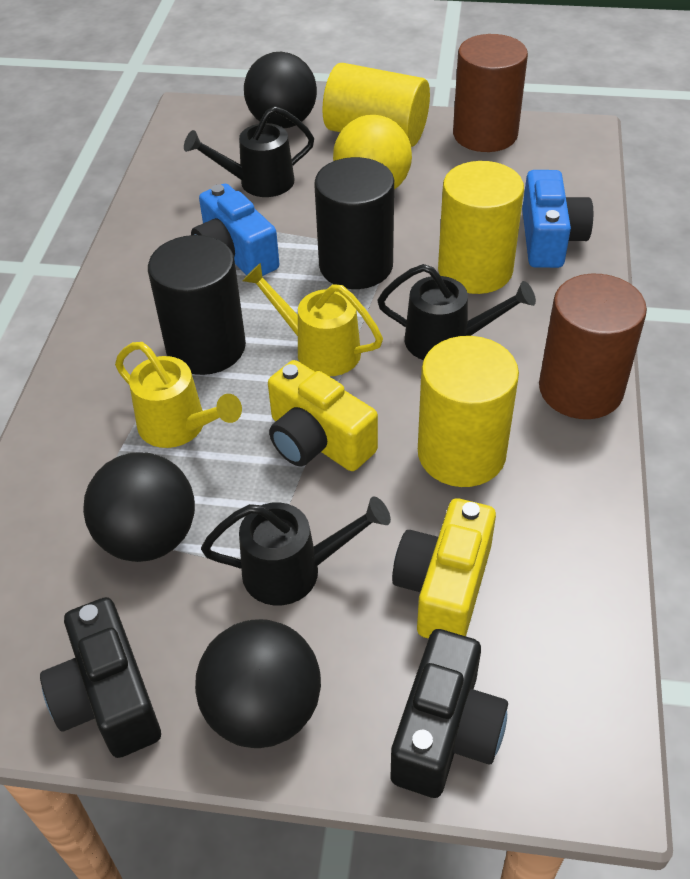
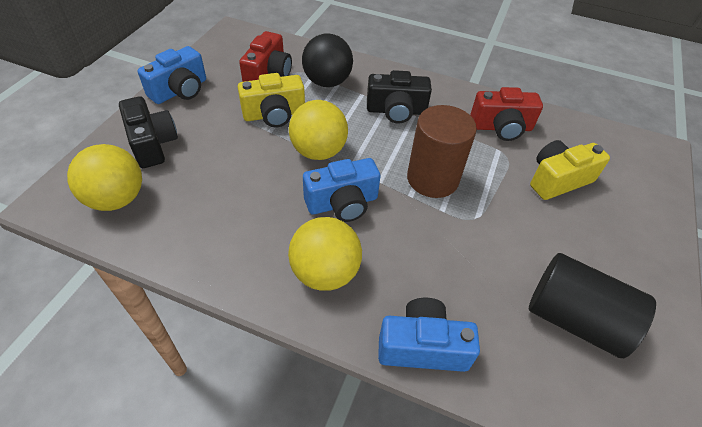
black ball: 3 -> 1
black cylinder: 2 -> 1
black watering can: 3 -> 0
blue camera: 2 -> 3
brown cylinder: 2 -> 1
red camera: 0 -> 2
yellow ball: 1 -> 3
yellow cylinder: 3 -> 0
yellow watering can: 2 -> 0

